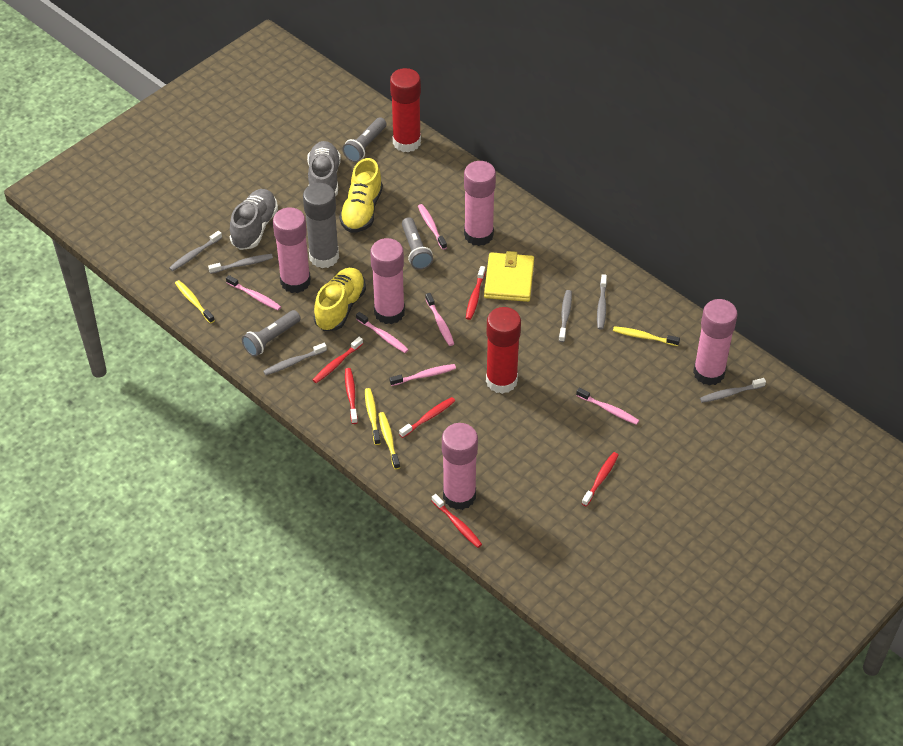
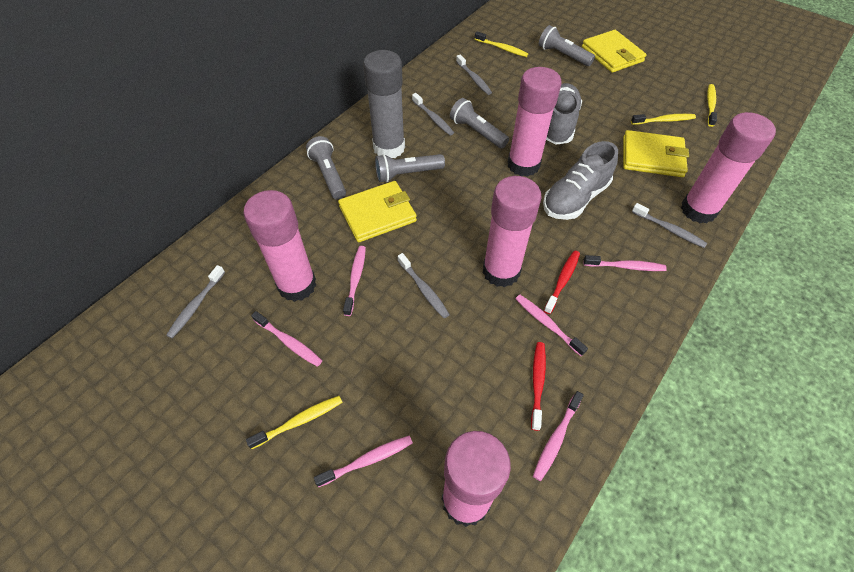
grey flashlight: 3 -> 4
grey toothbrush: 6 -> 5
red glue stick: 2 -> 0
red toothbrush: 6 -> 2
yellow shoe: 2 -> 0
yellow wallet: 1 -> 3

